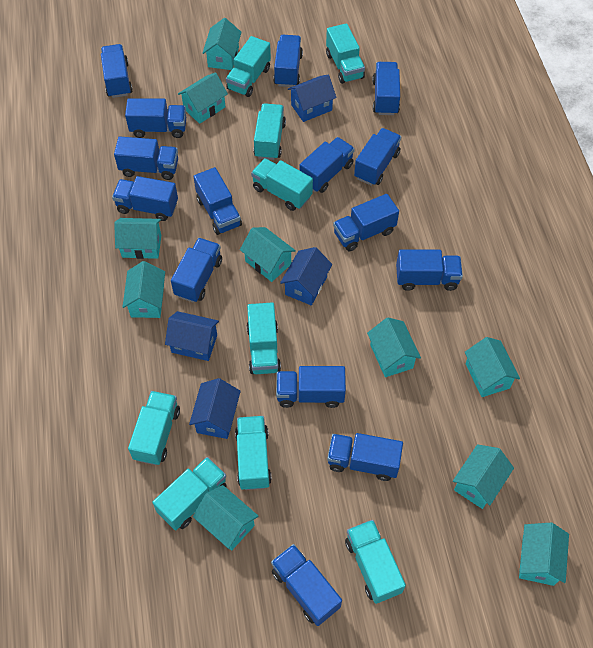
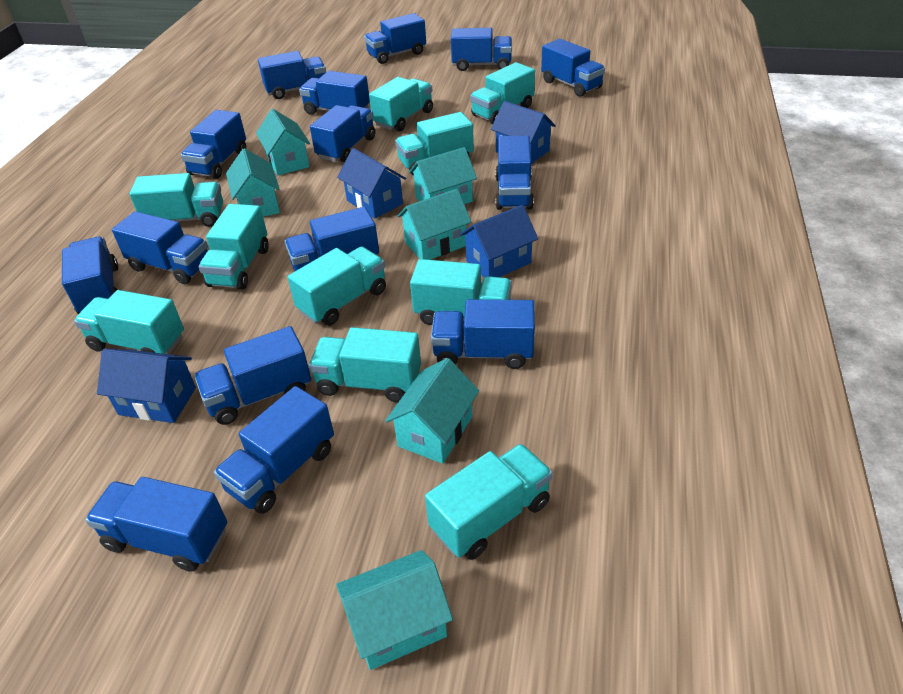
turquoise house: 10 -> 6
turquoise truck: 9 -> 10

